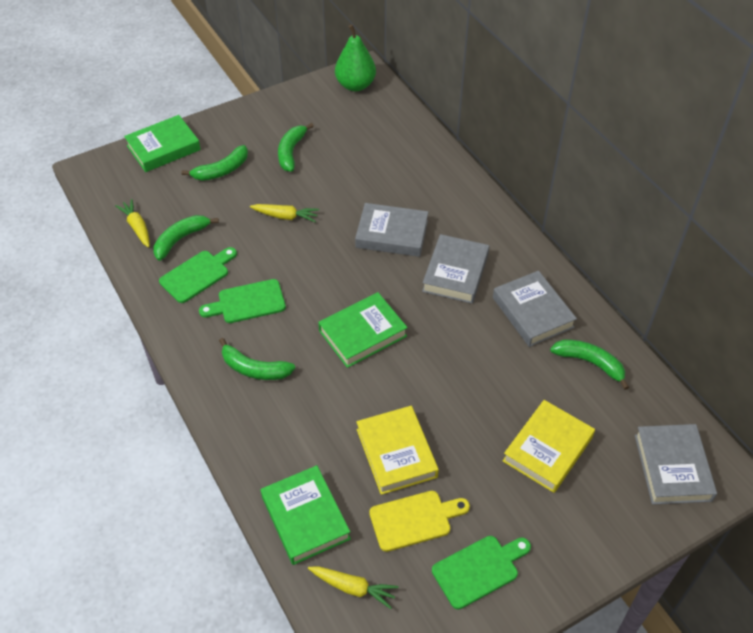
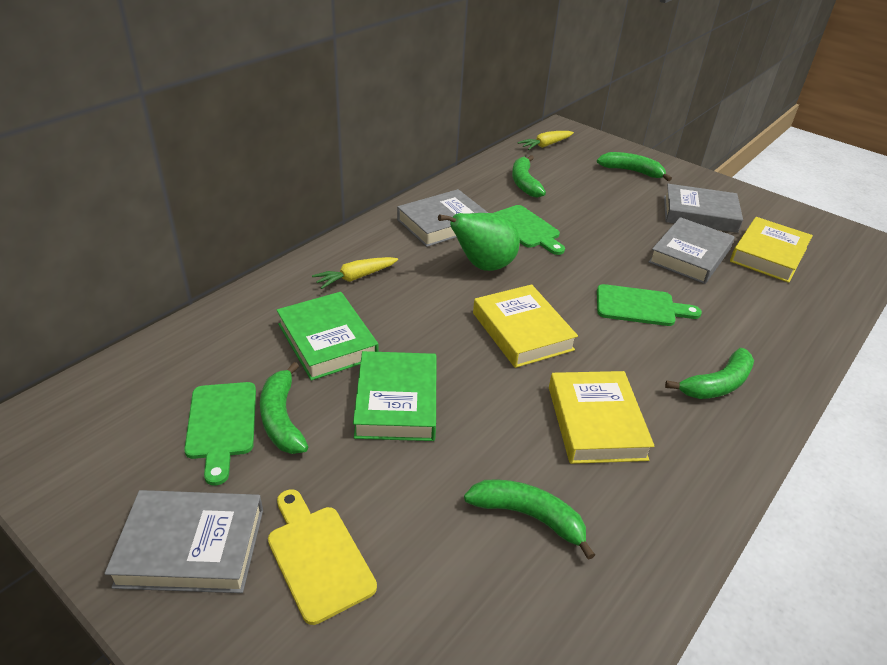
green book: 3 -> 2
yellow book: 2 -> 3
yellow carrot: 3 -> 2

